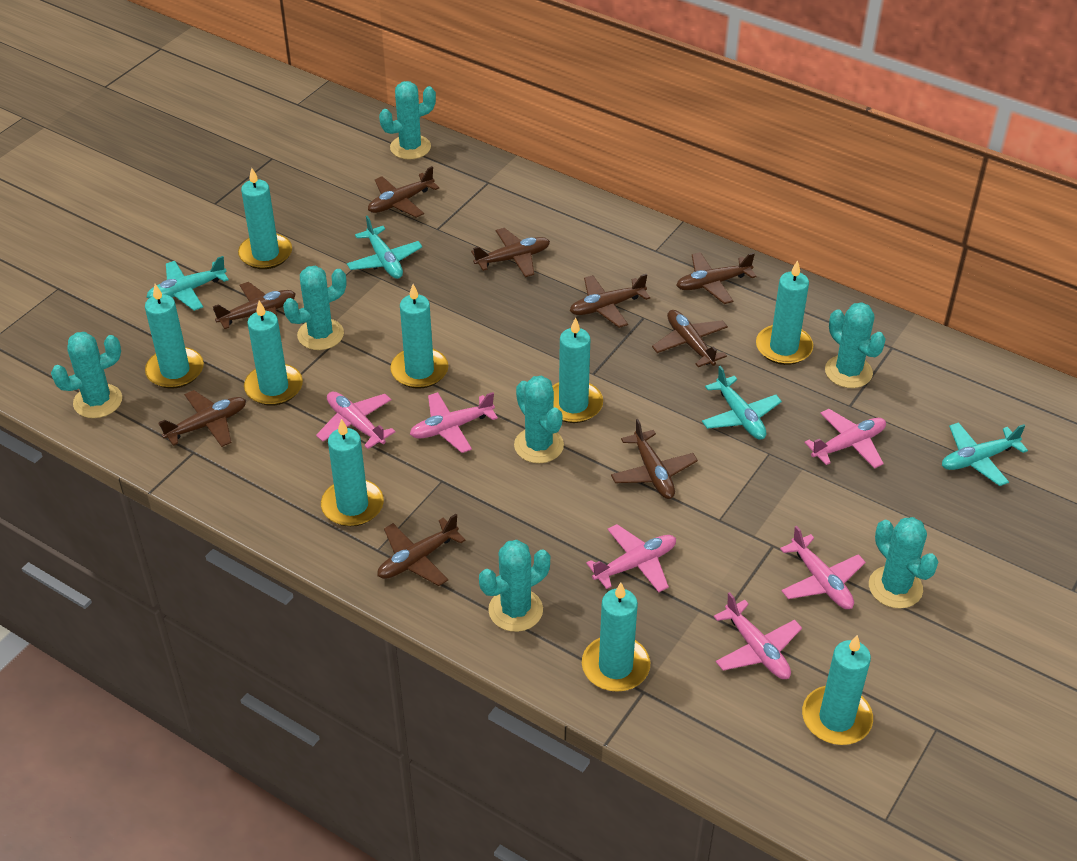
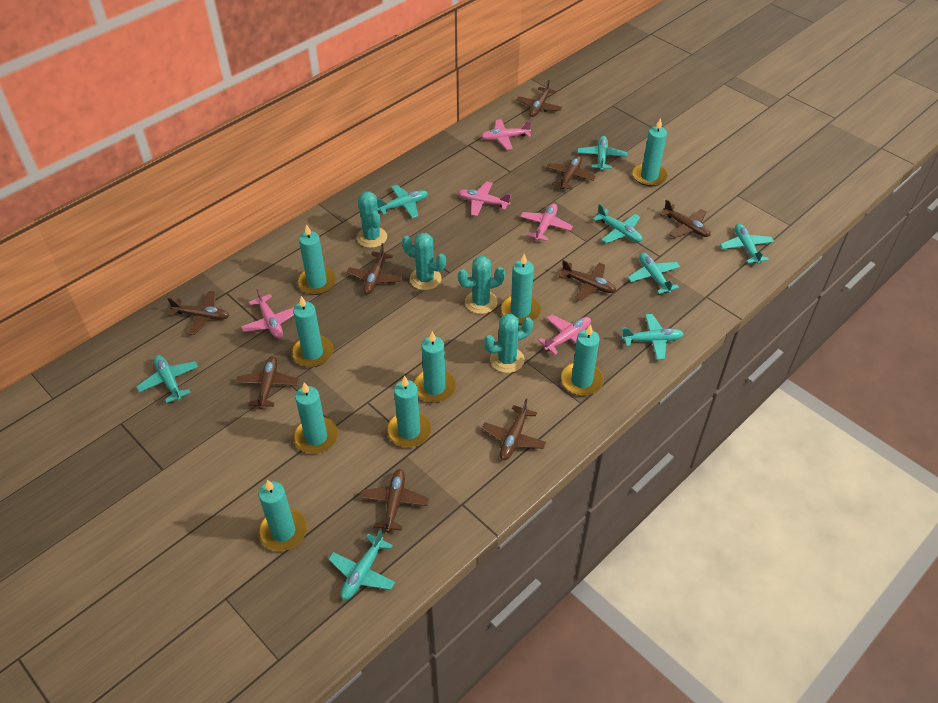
pink plane: 6 -> 5
turquoise cactus: 7 -> 4
turquoise plane: 4 -> 8

